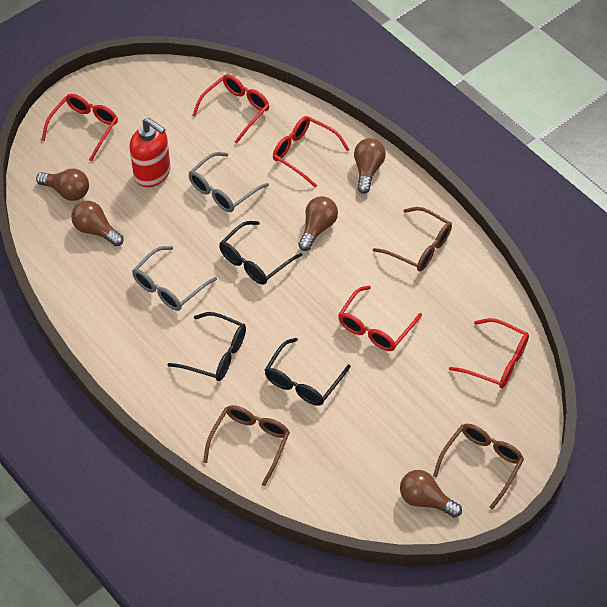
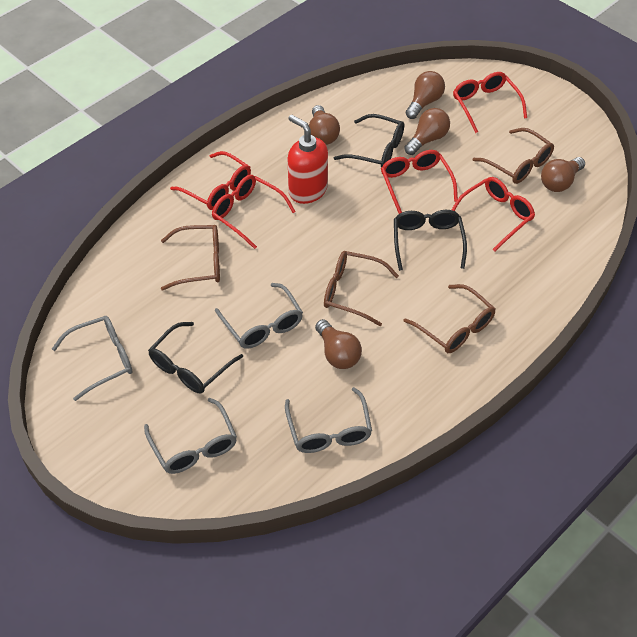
brown glasses: 3 -> 4
grey glasses: 2 -> 4

